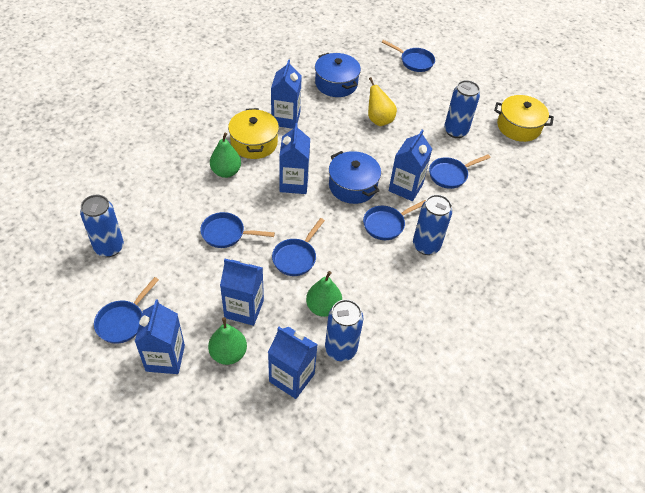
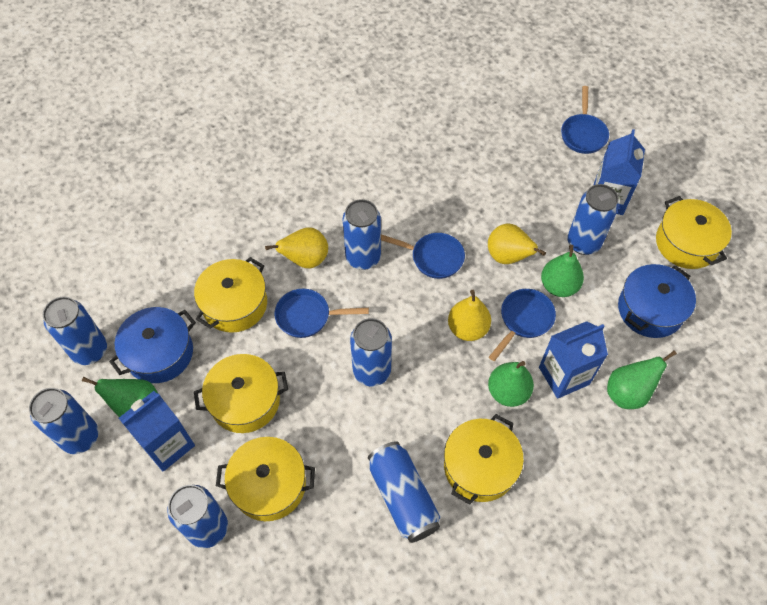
blue can: 4 -> 7
blue carton: 6 -> 3
blue pan: 6 -> 4
green pear: 3 -> 4
yellow pear: 1 -> 3
yellow pot: 2 -> 5

